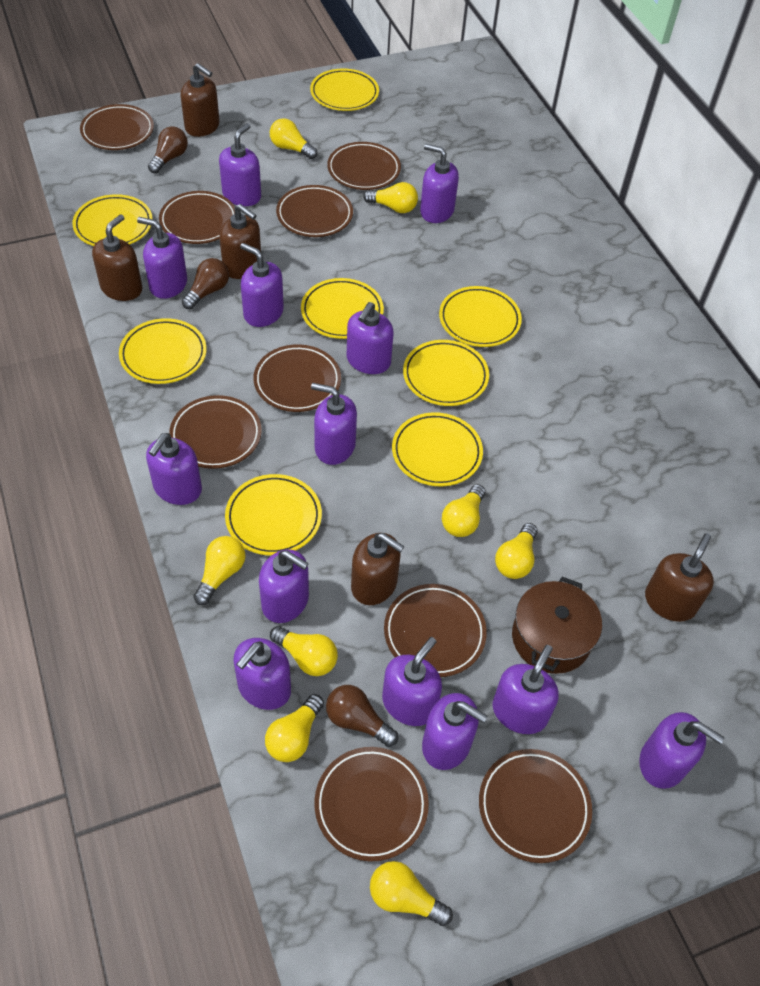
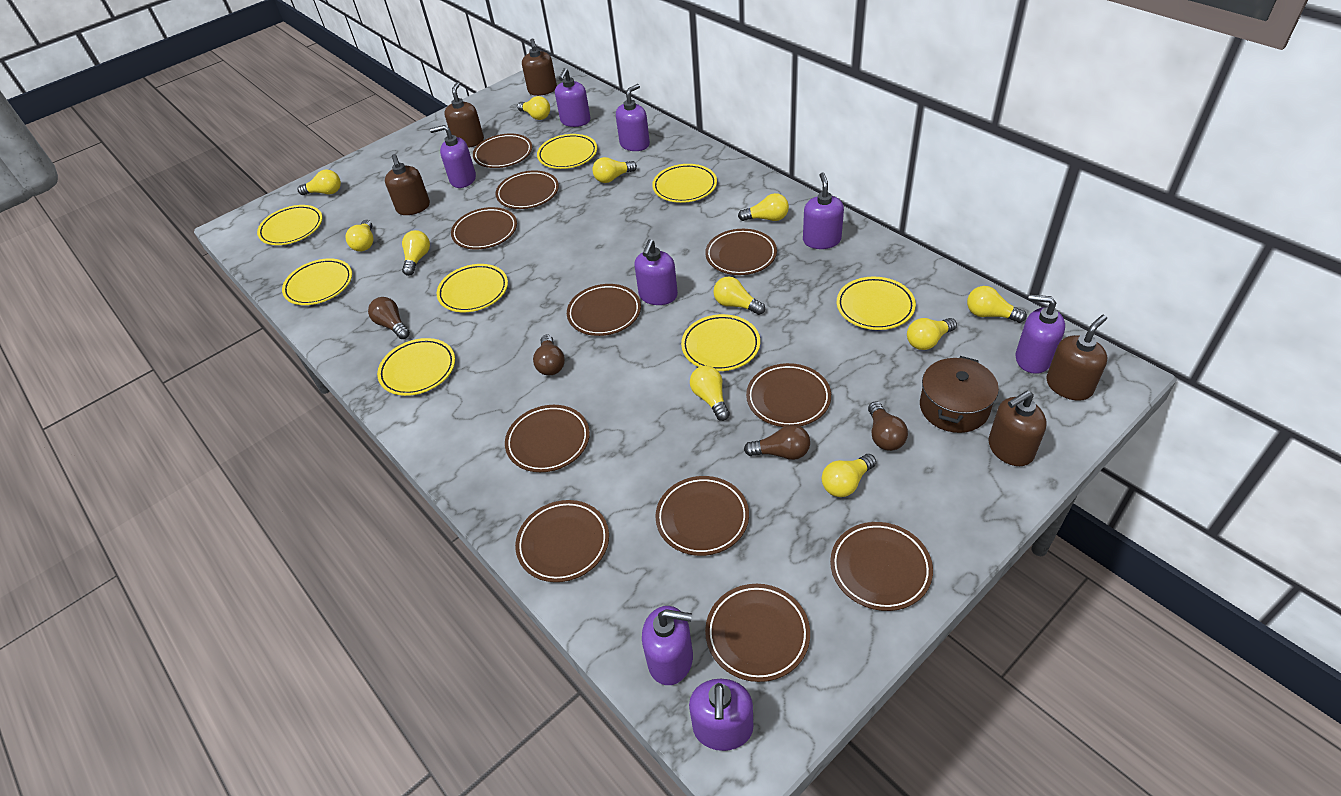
brown light bulb: 3 -> 4
brown plate: 9 -> 11
purple soap dispenser: 13 -> 8
yellow light bulb: 8 -> 11

